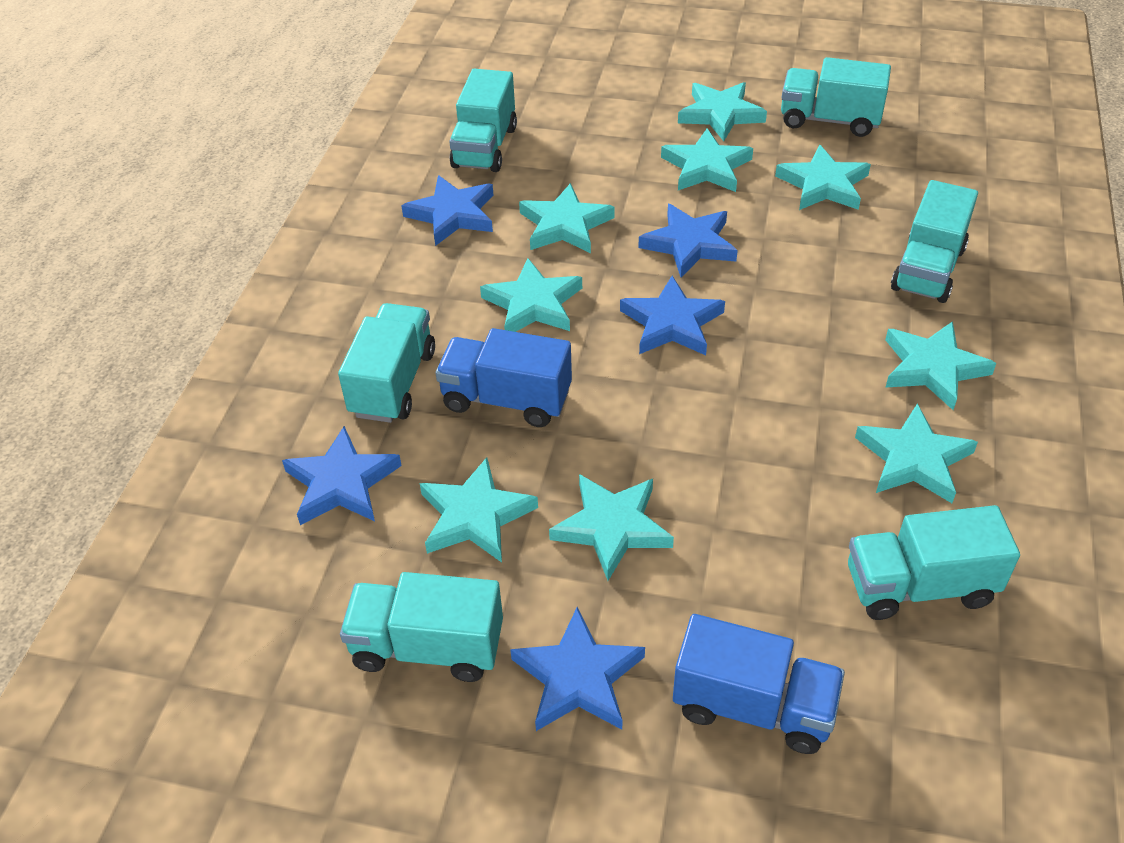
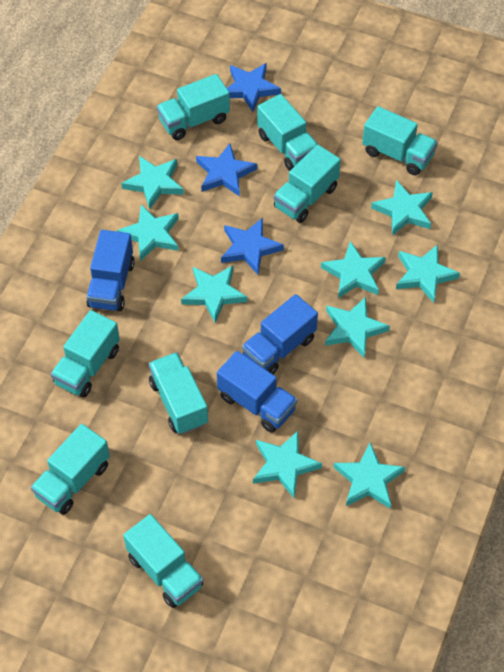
blue star: 5 -> 3
blue truck: 2 -> 3
turquoise truck: 6 -> 8

